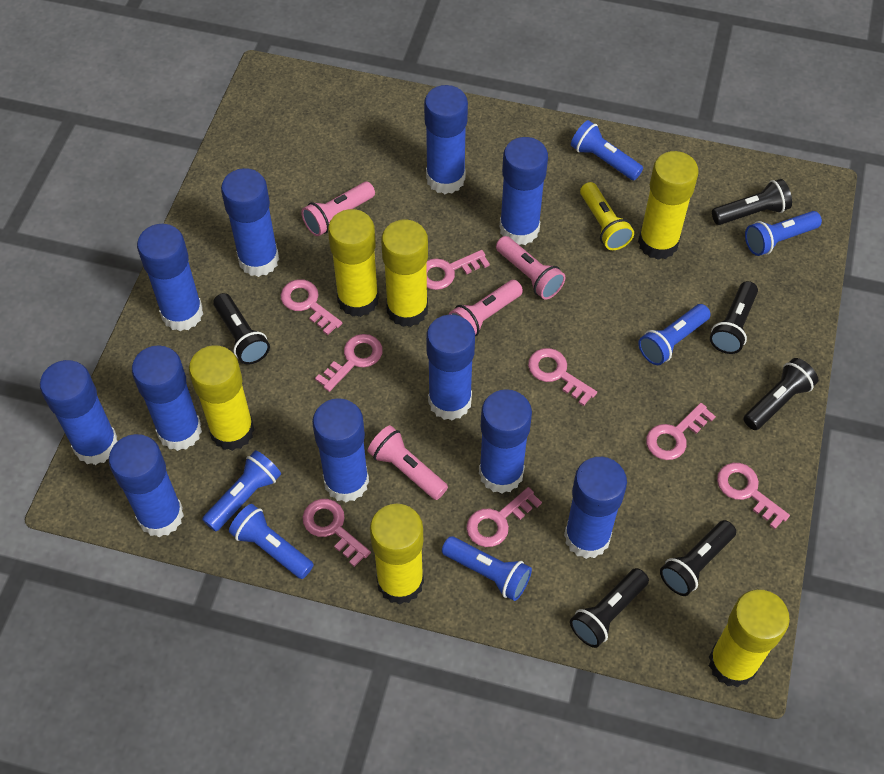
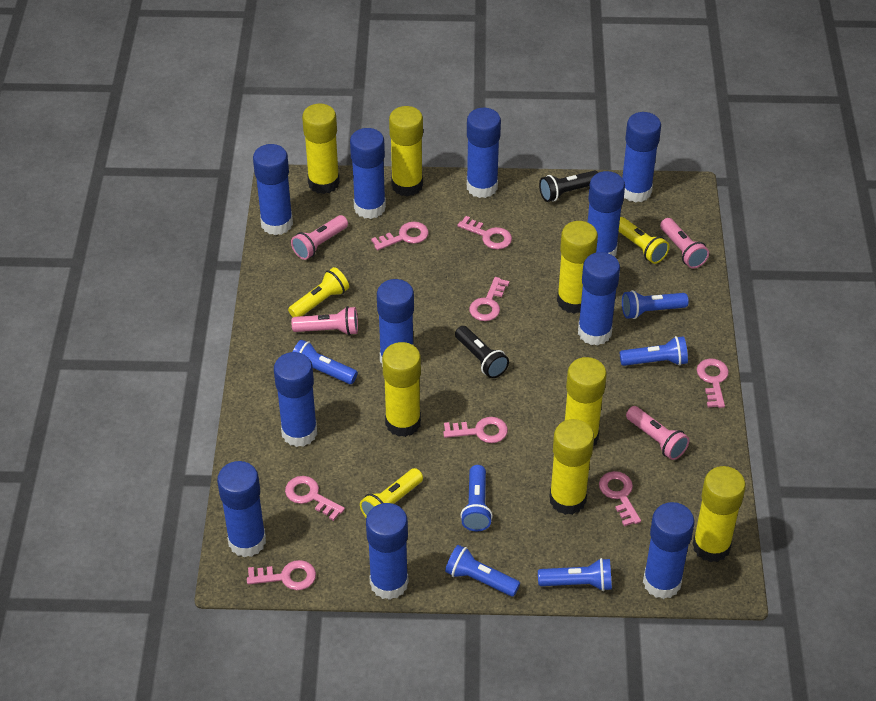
black flashlight: 6 -> 2
yellow flashlight: 1 -> 3
yellow glue stick: 6 -> 7

